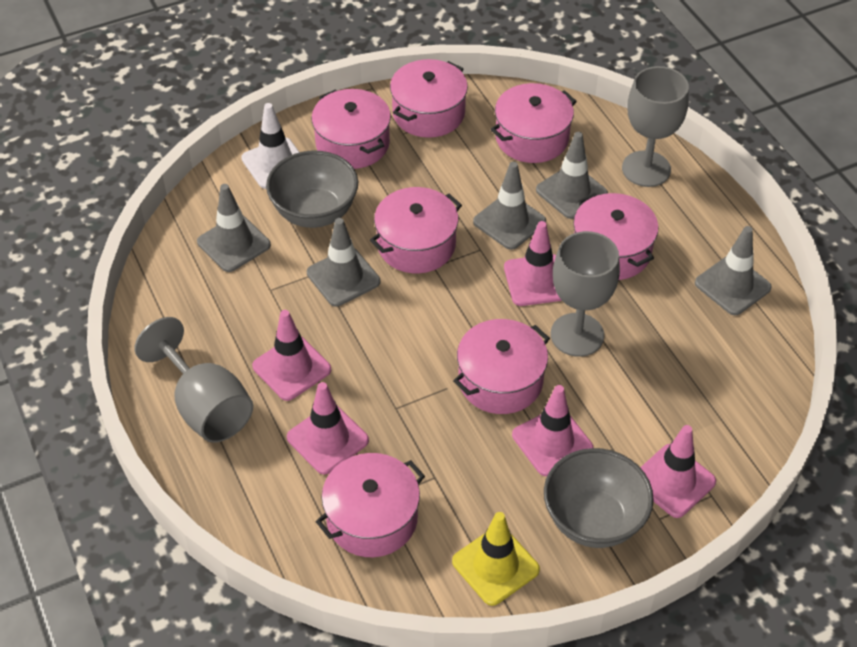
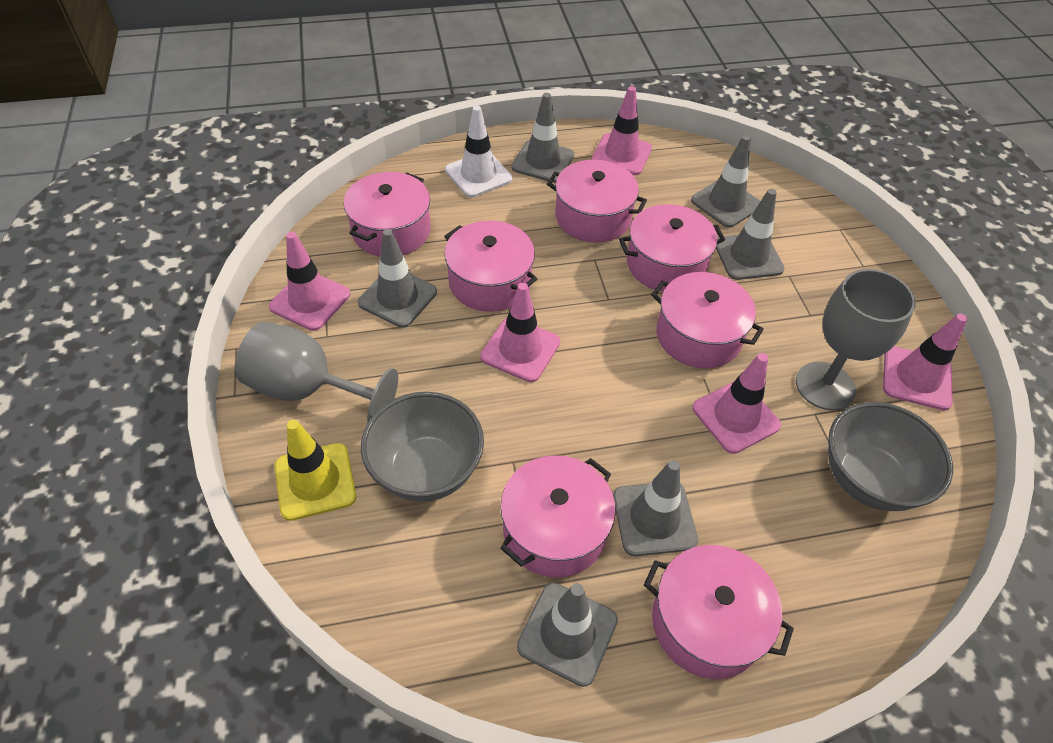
grey goblet: 3 -> 2
grey traffic cone: 5 -> 6

